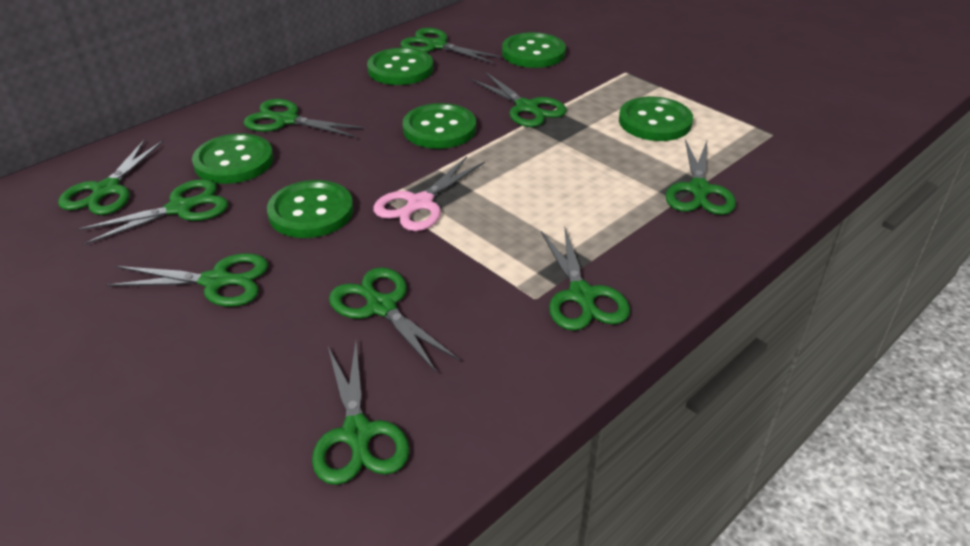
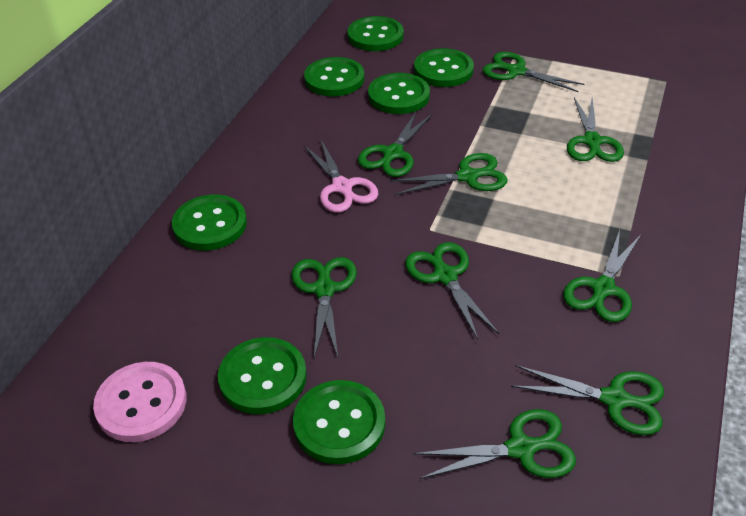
green button: 6 -> 7
green scissors: 10 -> 9
pink button: 0 -> 1

